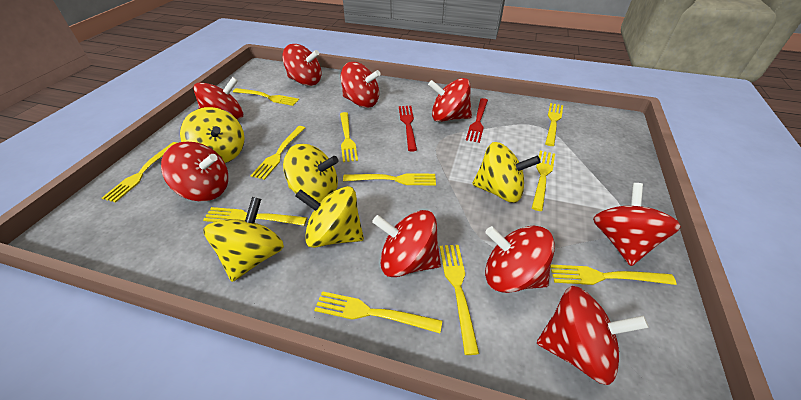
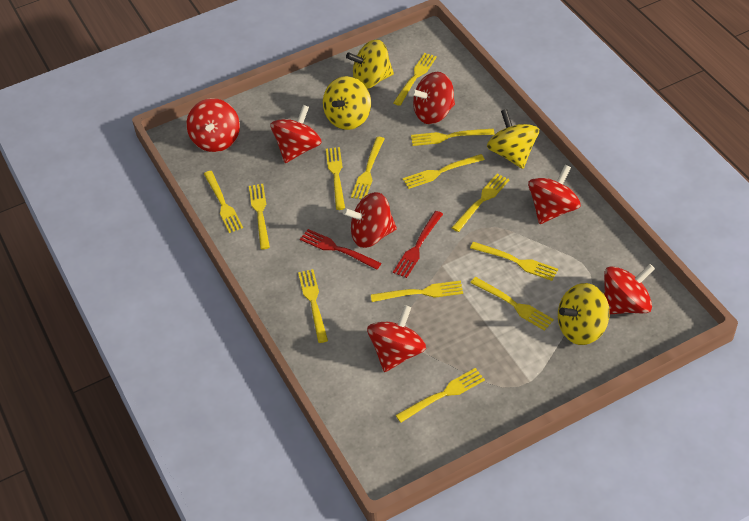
red spinning top: 9 -> 7
yellow fork: 11 -> 13
yellow spinning top: 5 -> 4

